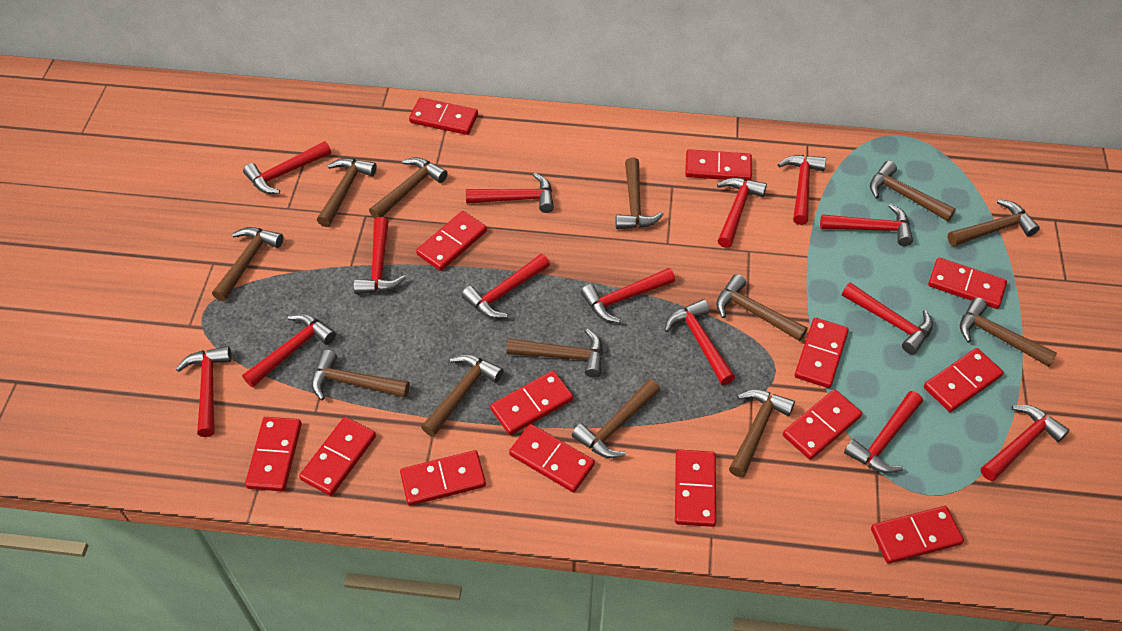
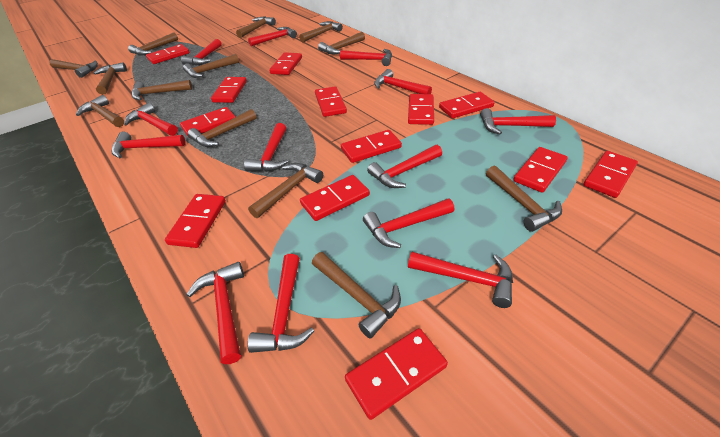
red domino: 14 -> 13
red hammer: 14 -> 13

